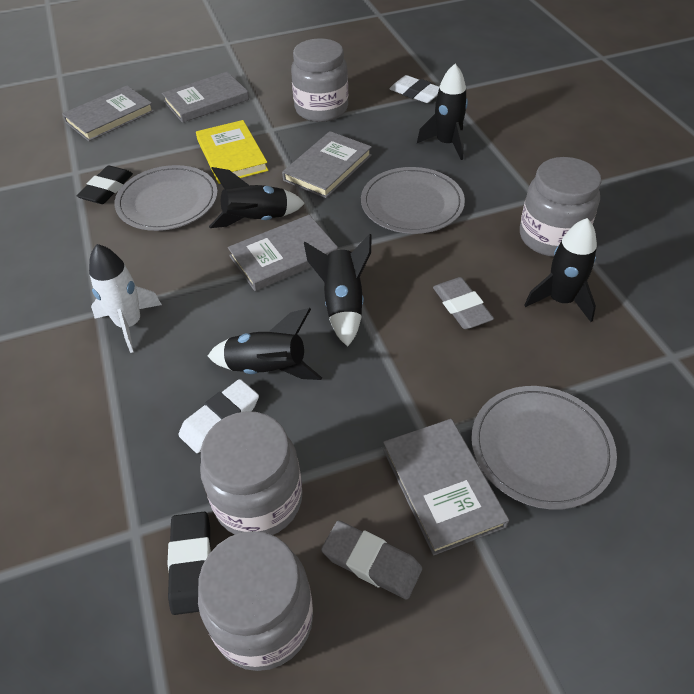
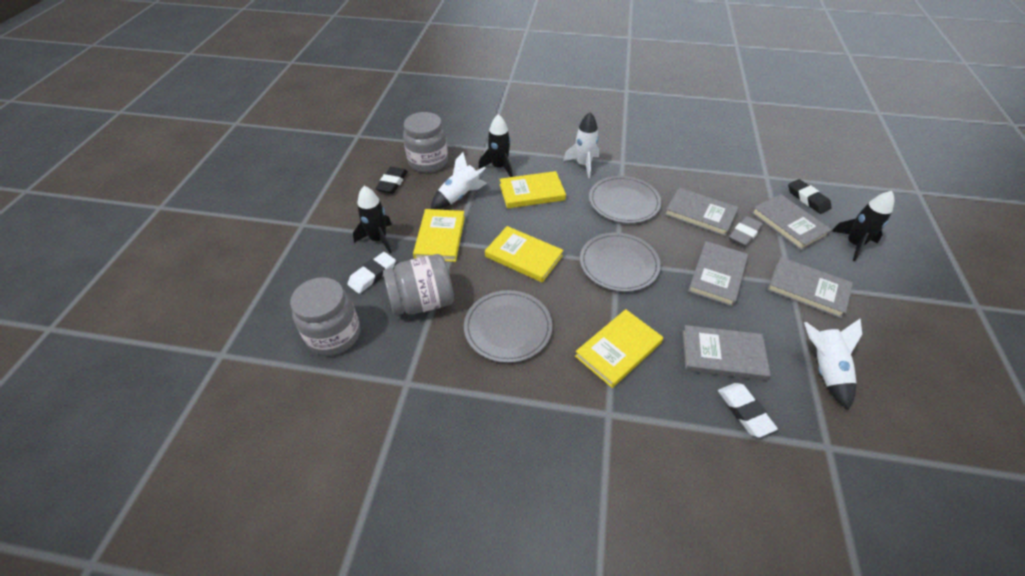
black rocket: 5 -> 3
grey eraser: 2 -> 1
grey jar: 4 -> 3
white rocket: 1 -> 3
yellow book: 1 -> 4

